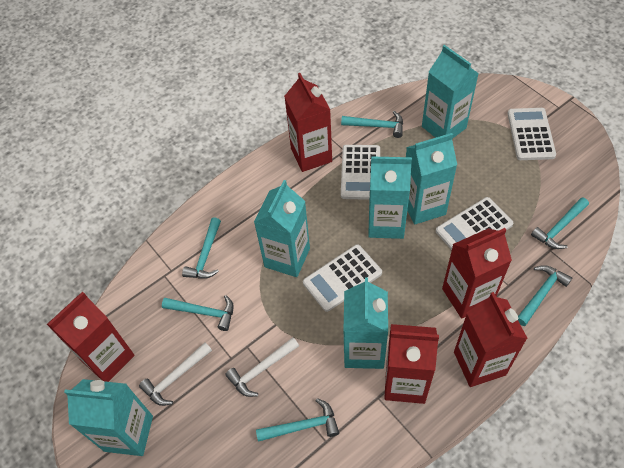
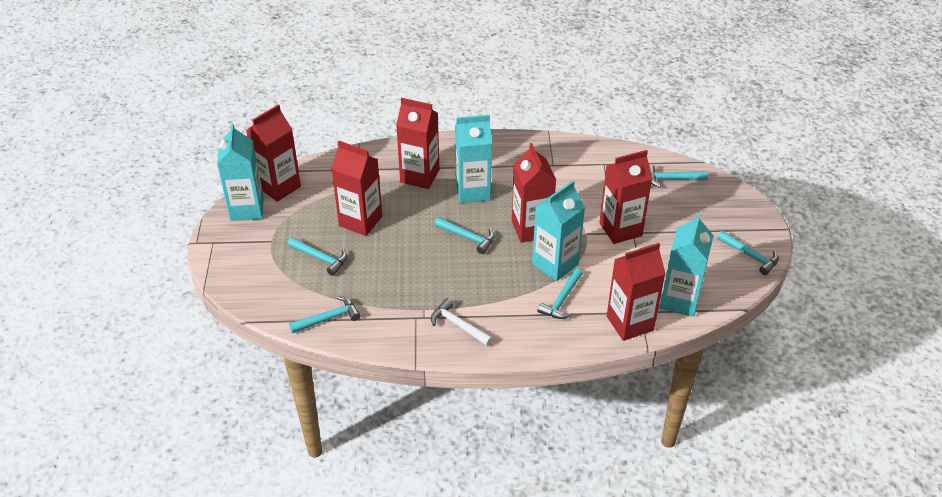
red carton: 5 -> 6
turquoise carton: 6 -> 4
white calculator: 4 -> 0
white hammer: 2 -> 1

